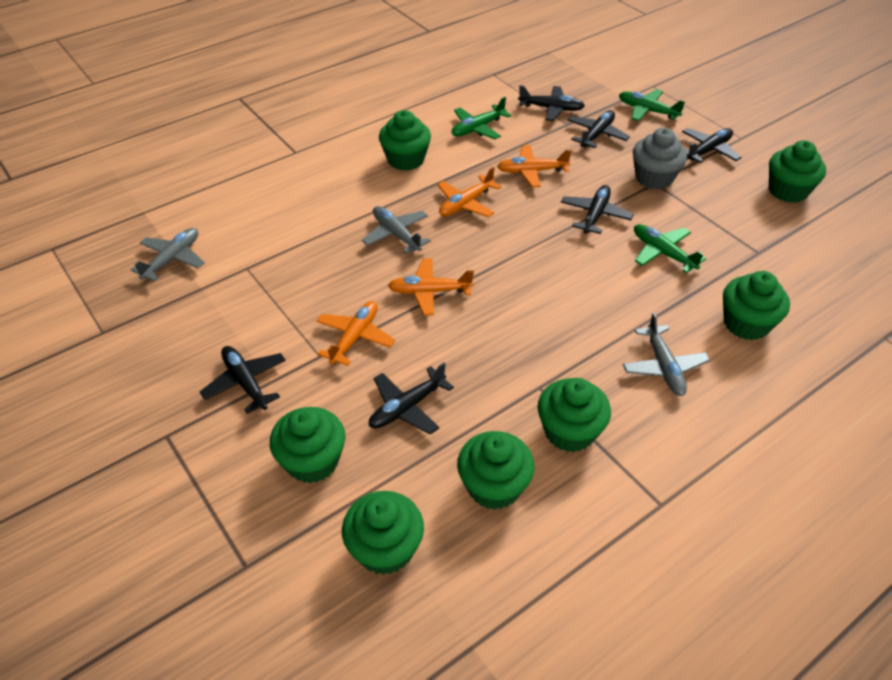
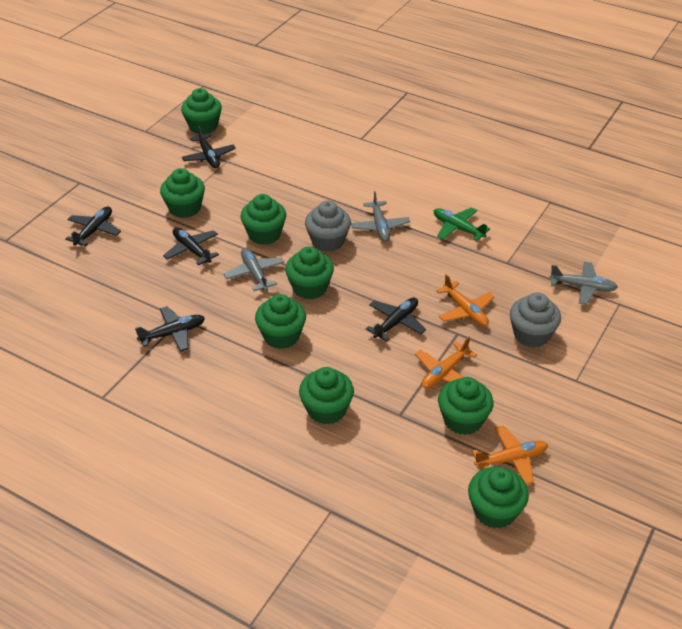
black plane: 6 -> 5
green cupcake: 7 -> 8
green plane: 3 -> 1
grey cupcake: 1 -> 2
orange plane: 4 -> 3

